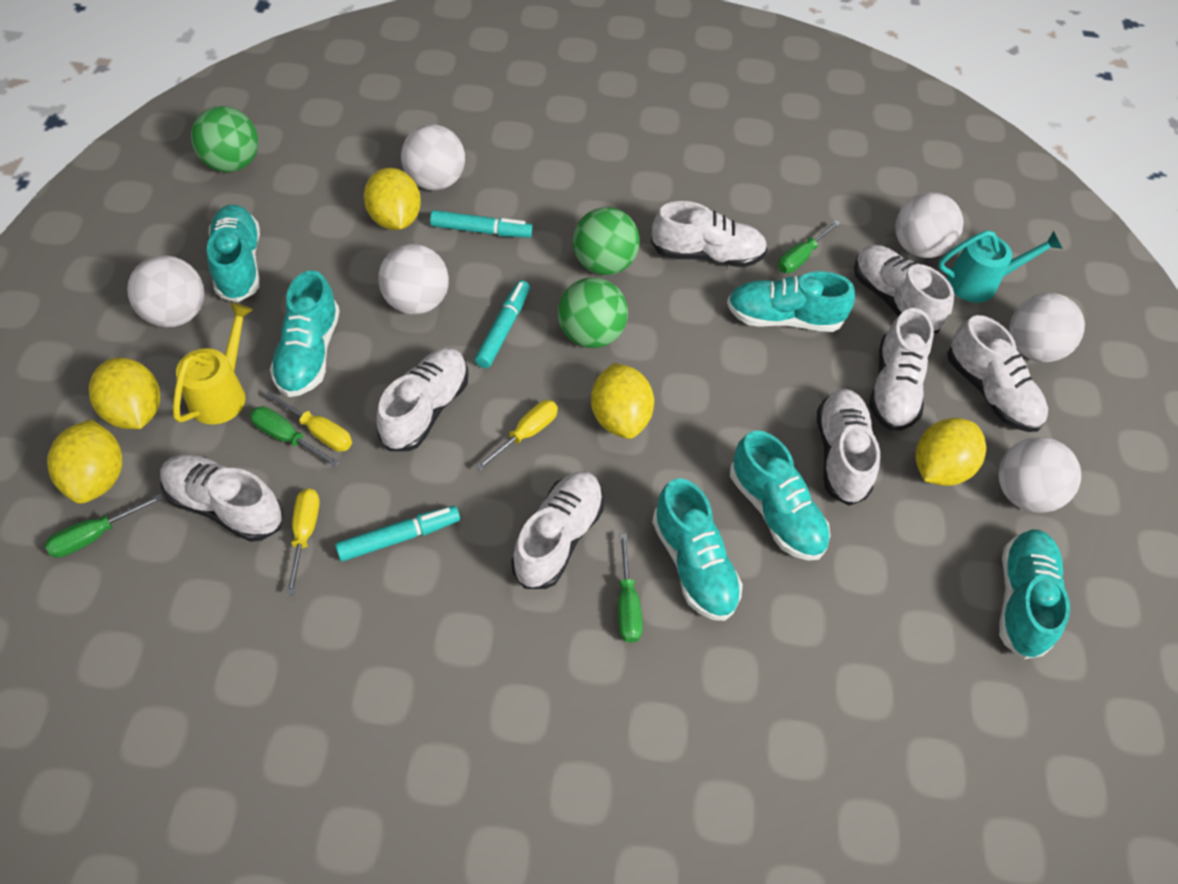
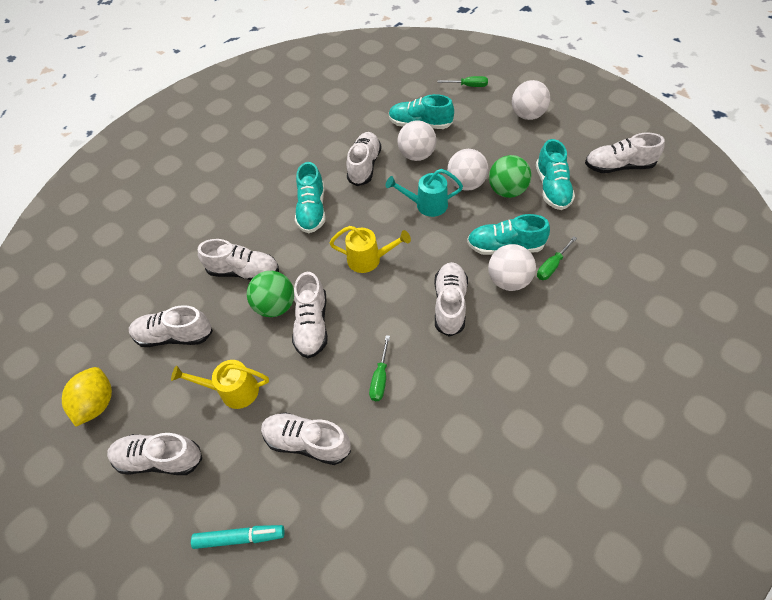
green ball: 3 -> 2
green screwdriver: 4 -> 3
turquoise marker: 3 -> 1
turquoise shoe: 6 -> 4
white ball: 6 -> 4
yellow lemon: 5 -> 1
yellow screwdriver: 3 -> 0
yellow watering can: 1 -> 2

